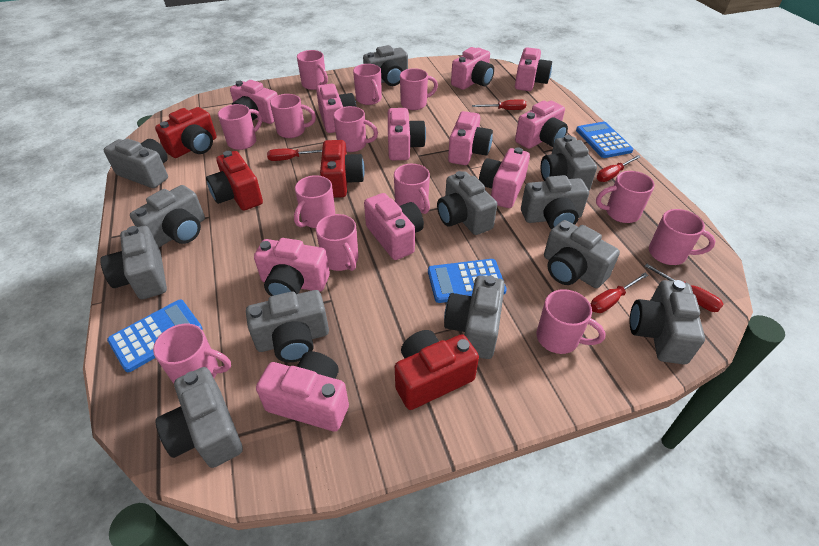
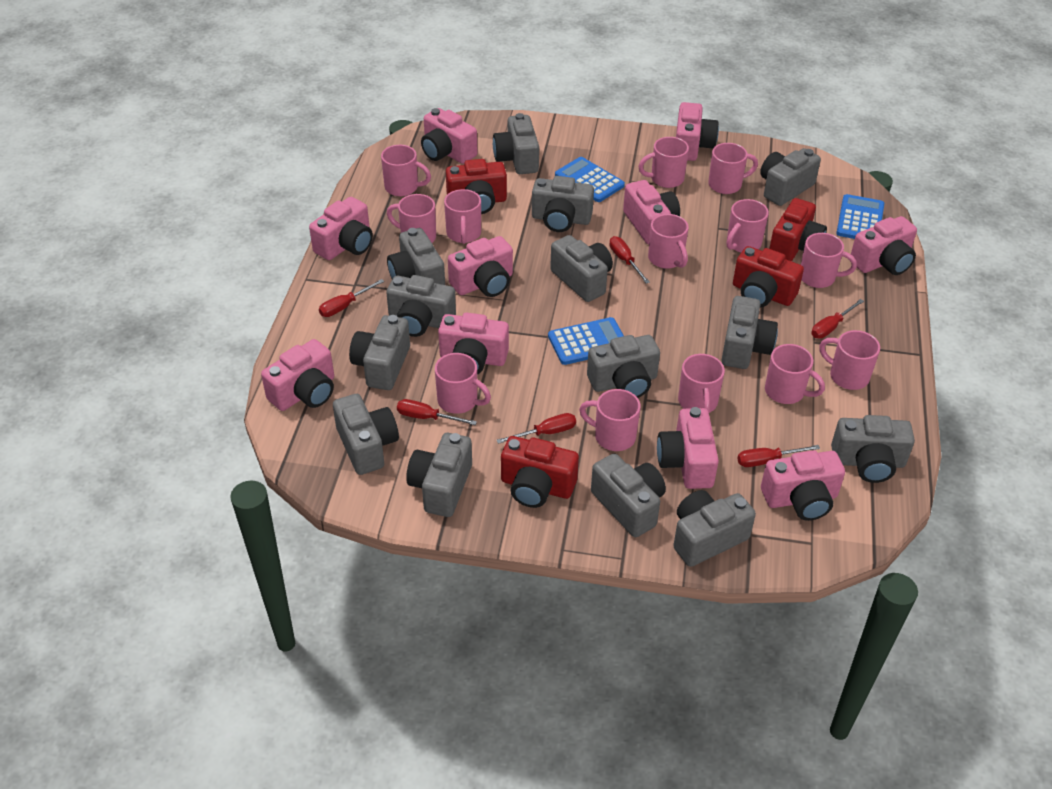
grey camera: 12 -> 14
pink camera: 11 -> 10
red screwdriver: 5 -> 6

